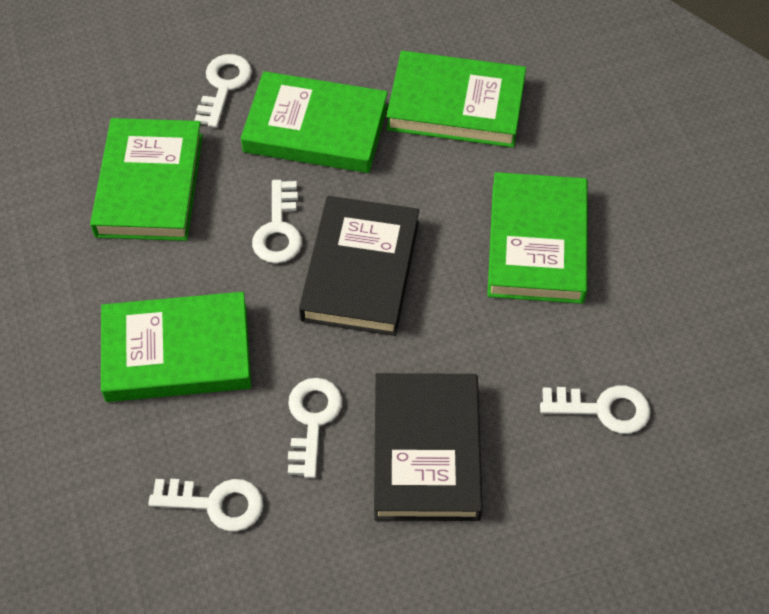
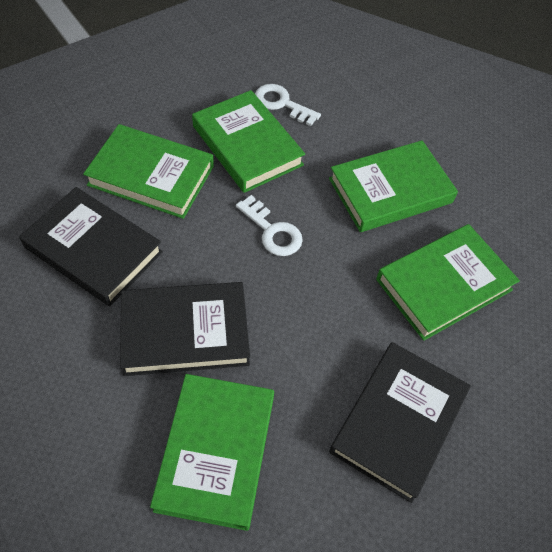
black book: 2 -> 3
white key: 5 -> 2

